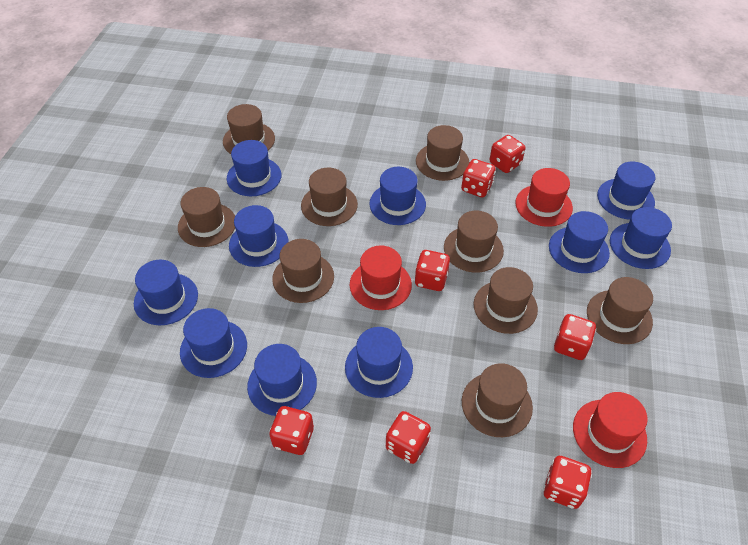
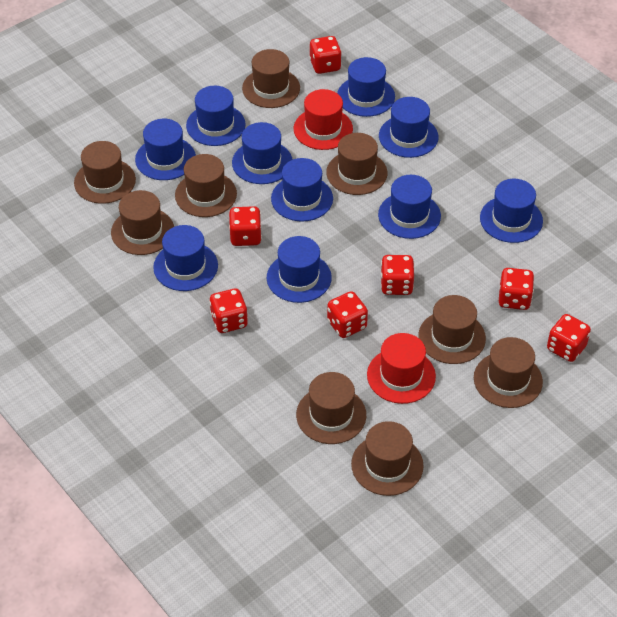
red hat: 3 -> 2

